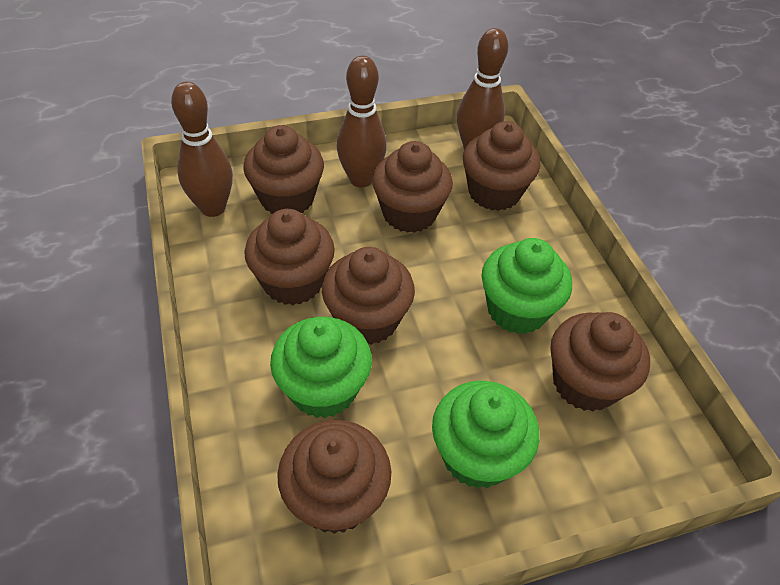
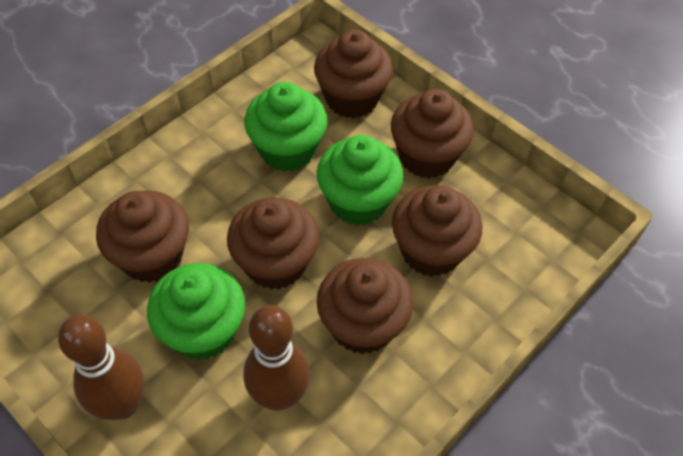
brown bowling pin: 3 -> 2
brown cupcake: 7 -> 6

